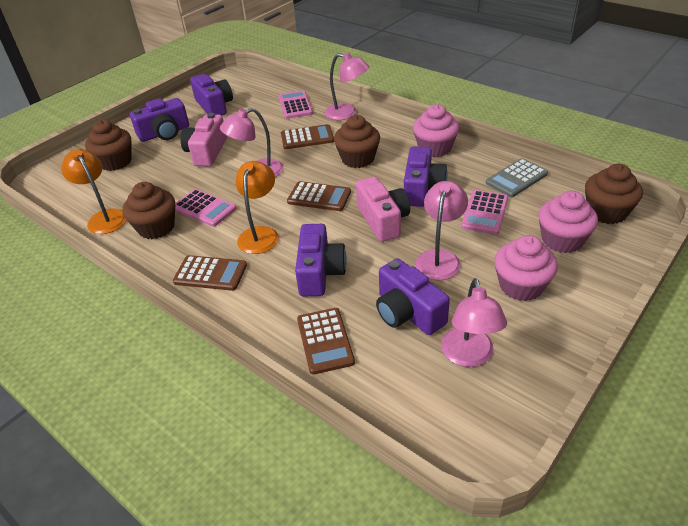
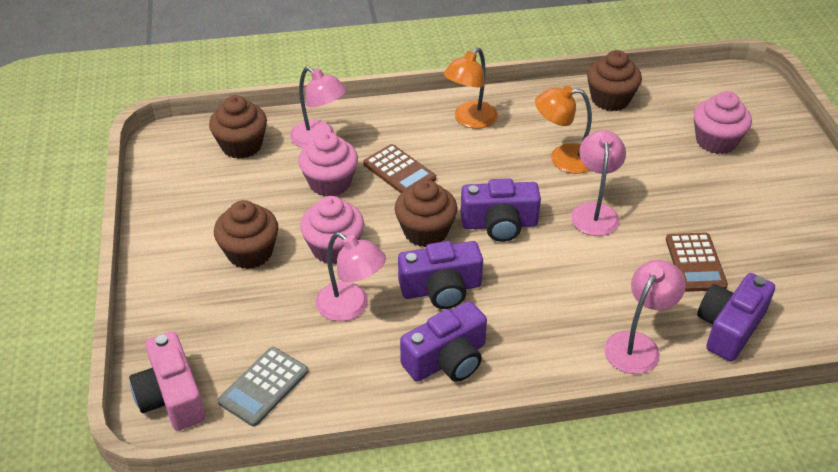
brown calculator: 4 -> 2
pink calculator: 3 -> 0
pink camera: 2 -> 1
purple camera: 5 -> 4

